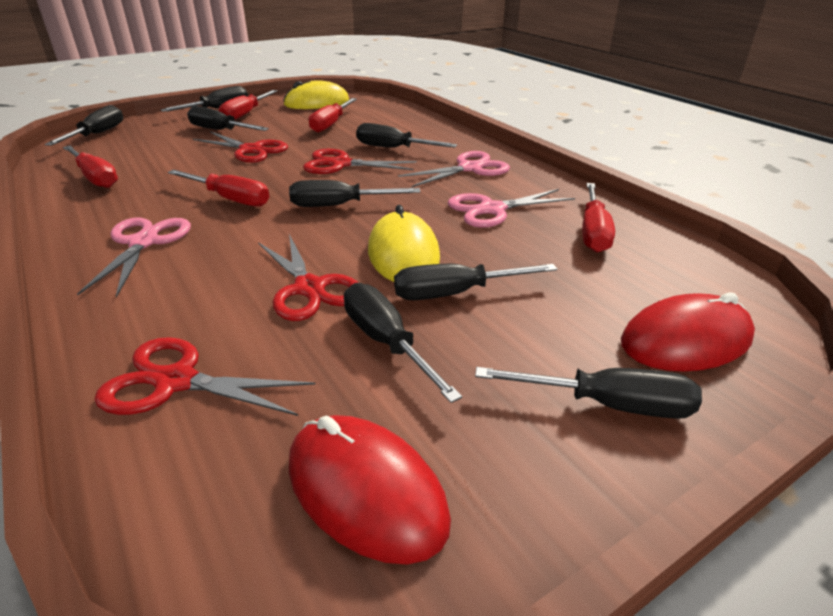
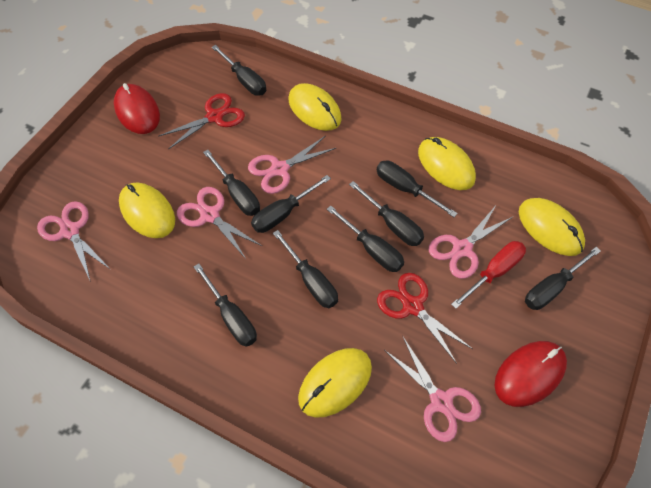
black screwdriver: 8 -> 9
pink scissors: 3 -> 5
red scissors: 4 -> 2
red screwdriver: 5 -> 1
yellow mouse: 2 -> 5

